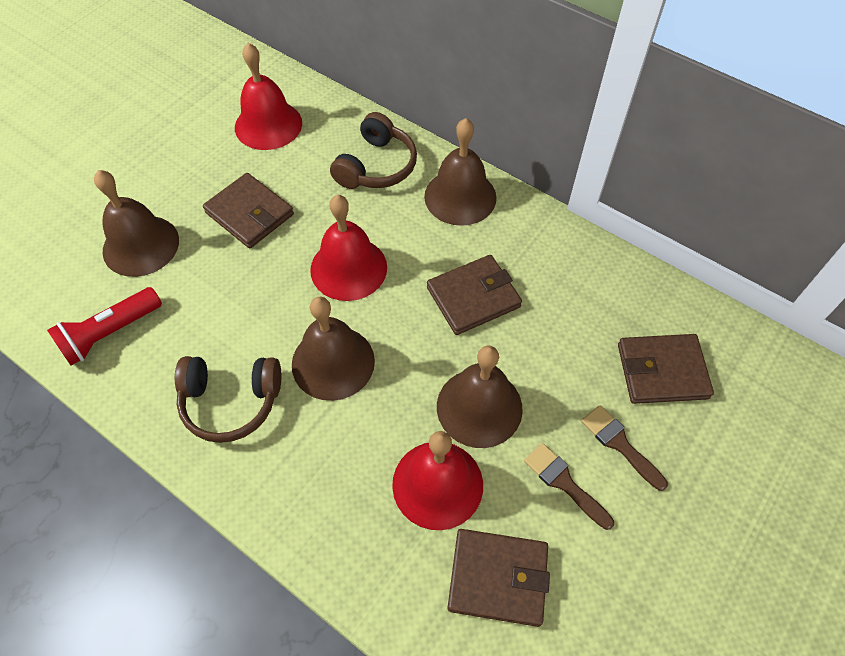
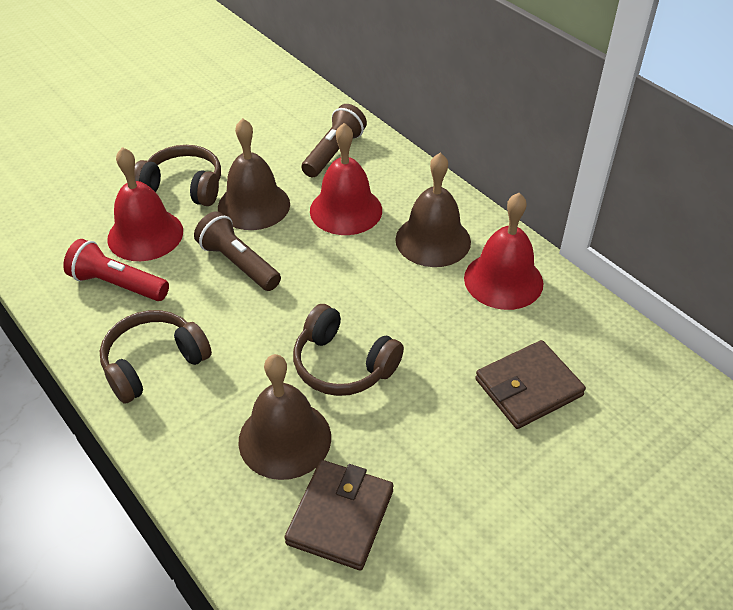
brown bell: 4 -> 3
brown brush: 2 -> 0
brown flashlight: 0 -> 2
brown headphones: 2 -> 3
brown wallet: 4 -> 2

